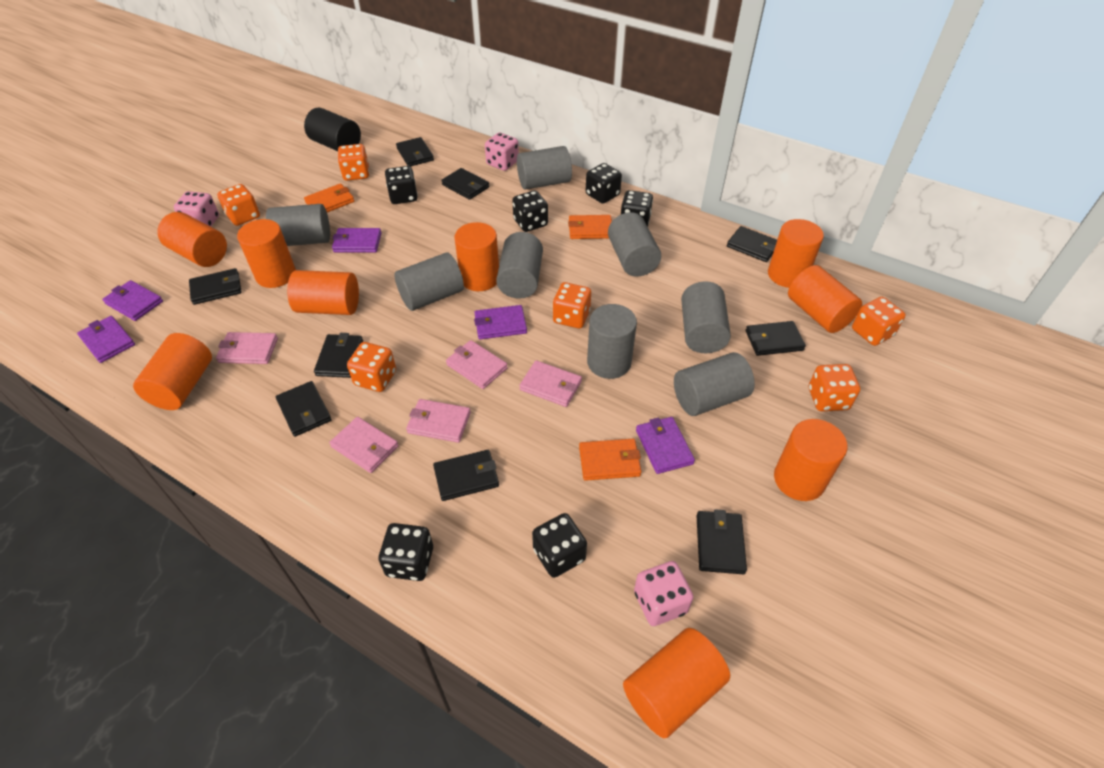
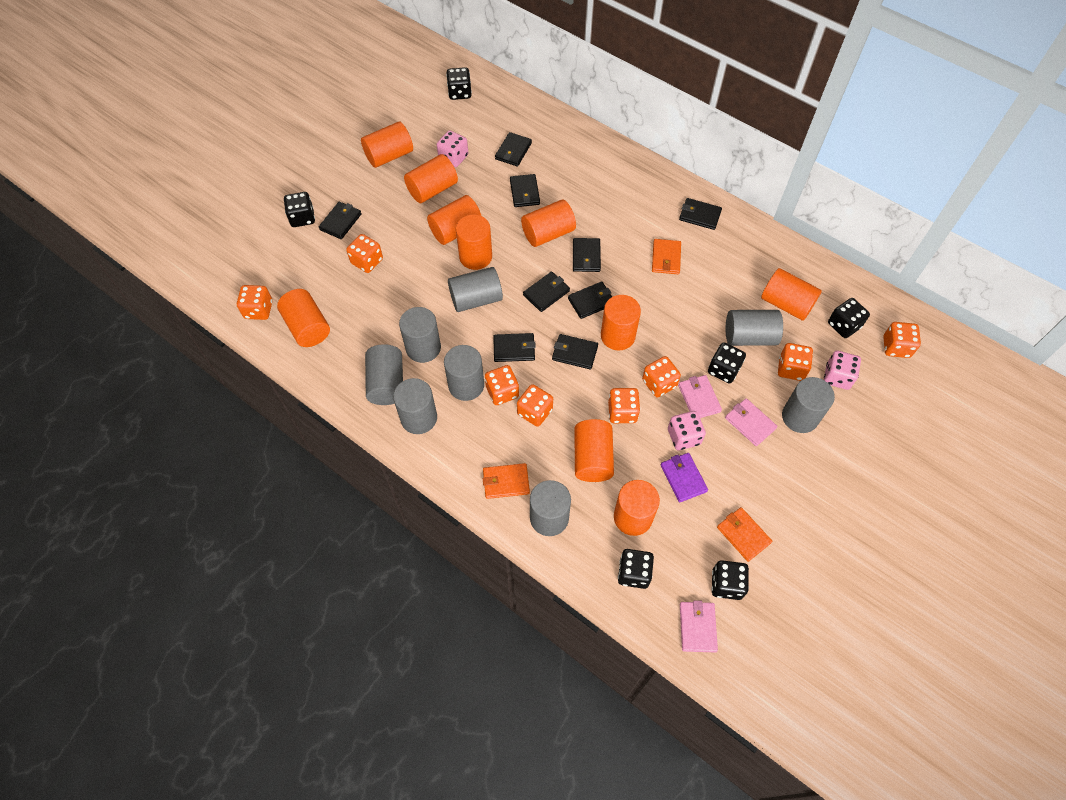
black cylinder: 1 -> 0
orange cylinder: 9 -> 10
orange dice: 6 -> 8
pink wallet: 5 -> 3
purple wallet: 5 -> 1

